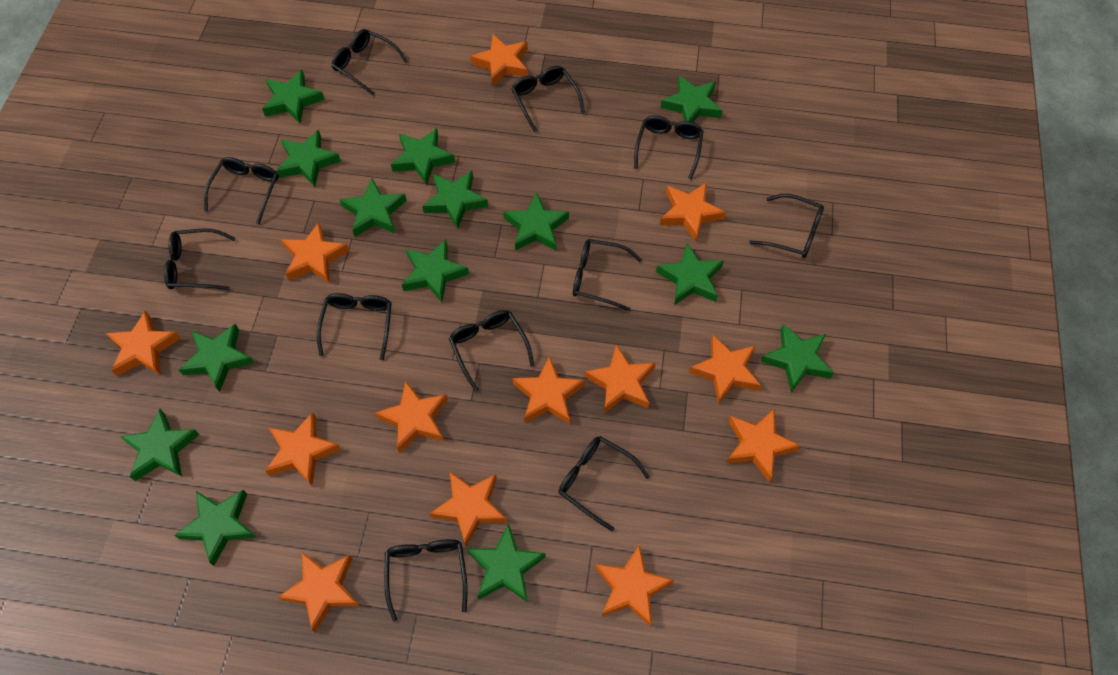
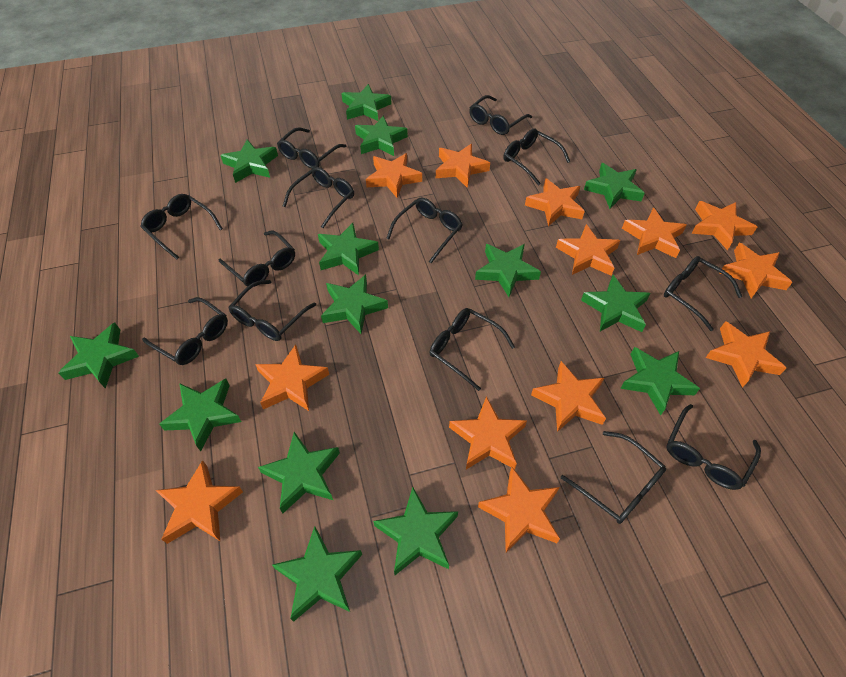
black glasses: 11 -> 13

